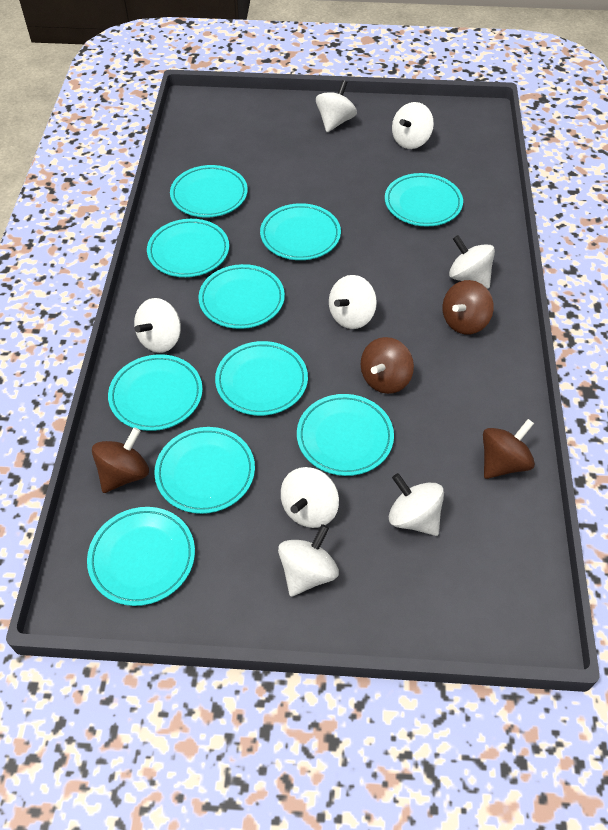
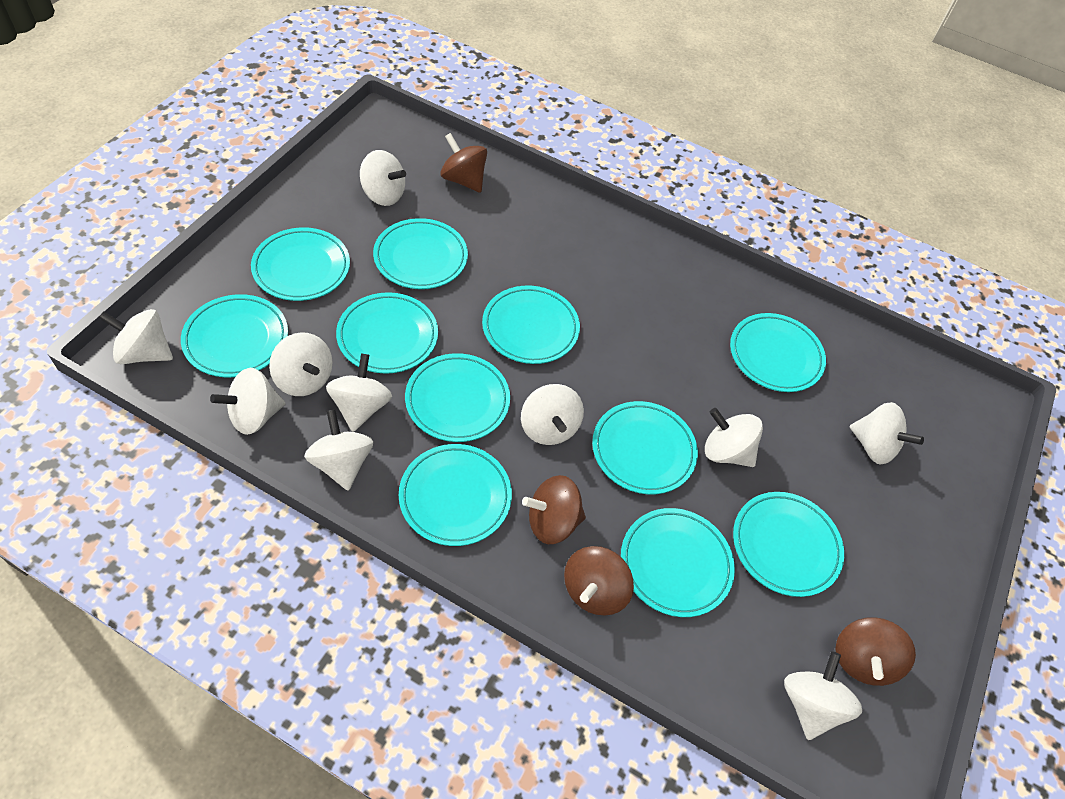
turquoise plate: 10 -> 11
white spinning top: 8 -> 10

